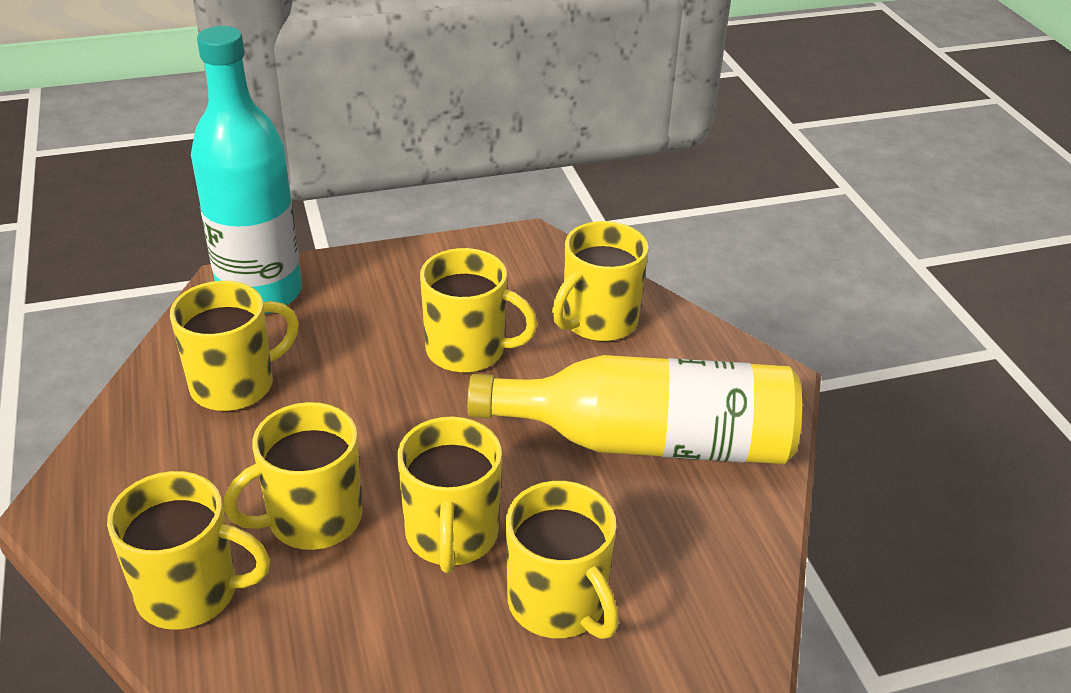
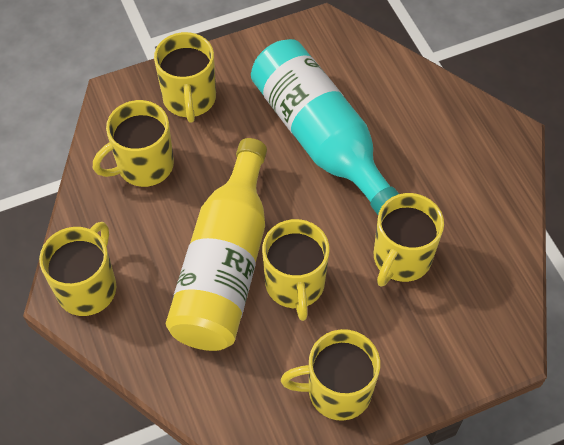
yellow mug: 7 -> 6

